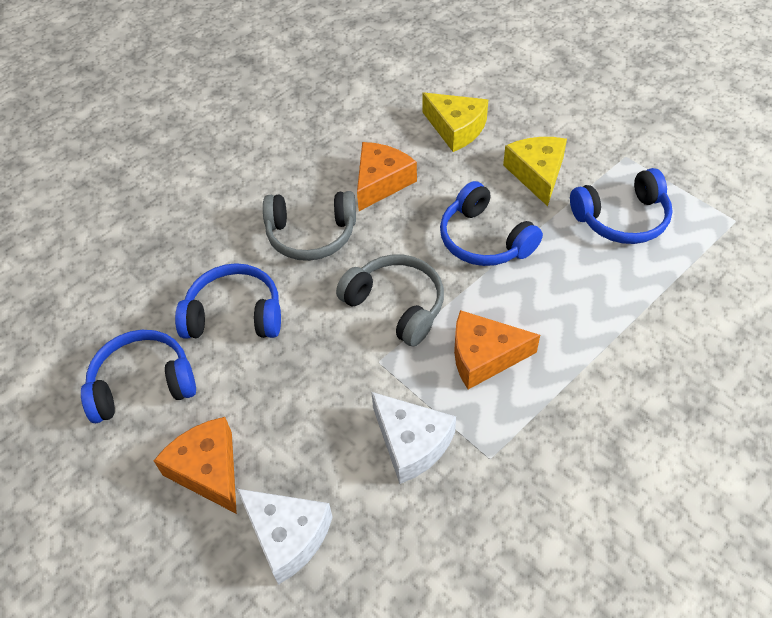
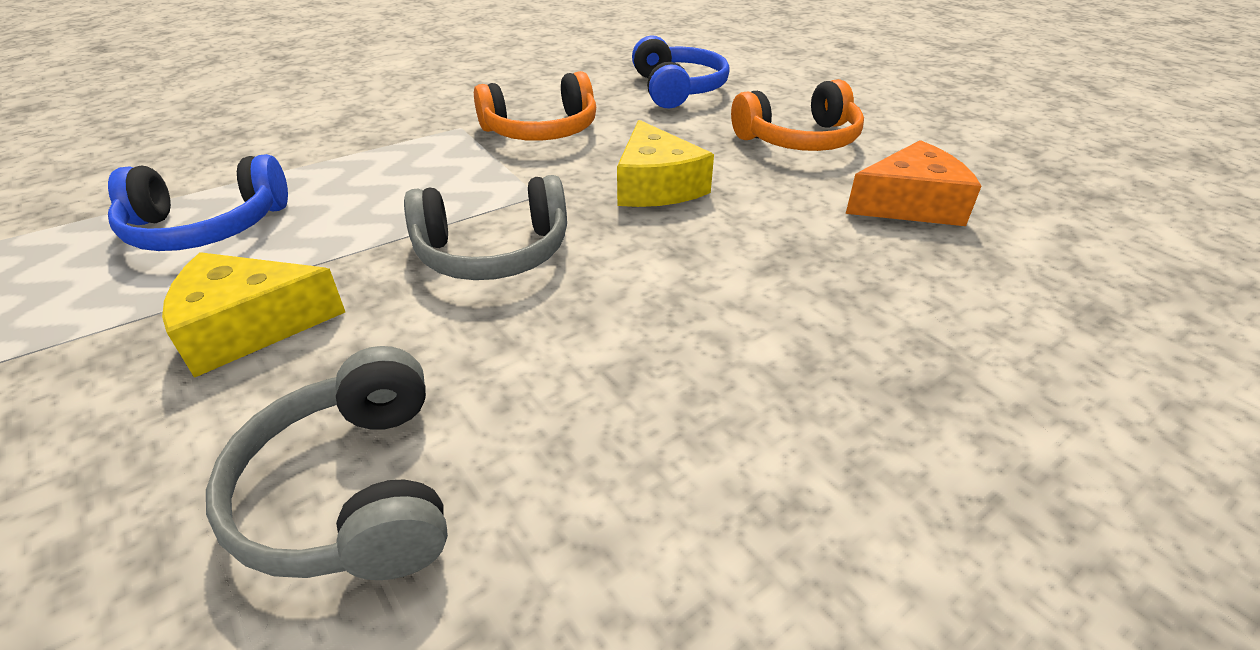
blue headphones: 4 -> 2
orange cheese: 3 -> 1
orange headphones: 0 -> 2
white cheese: 2 -> 0

